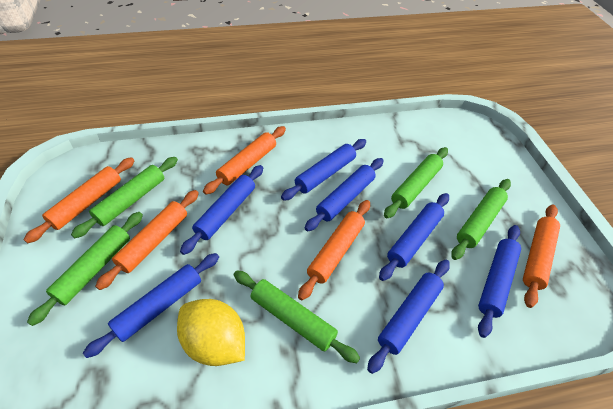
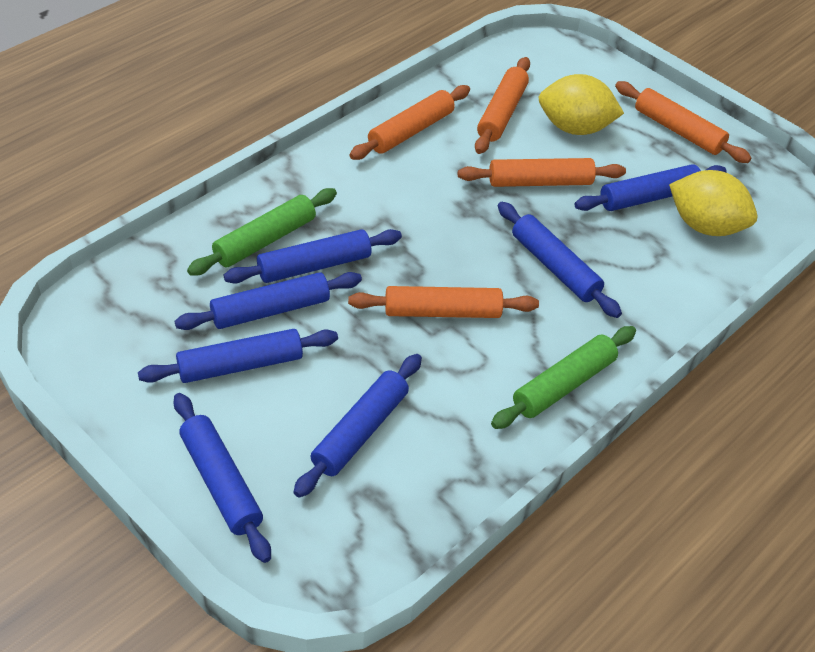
green rolling pin: 5 -> 2
yellow lemon: 1 -> 2

